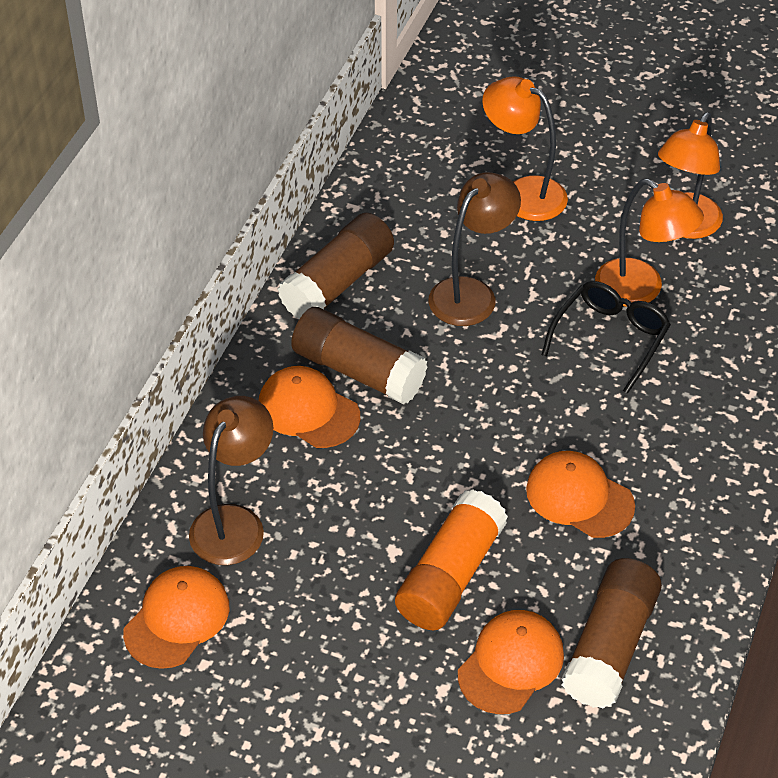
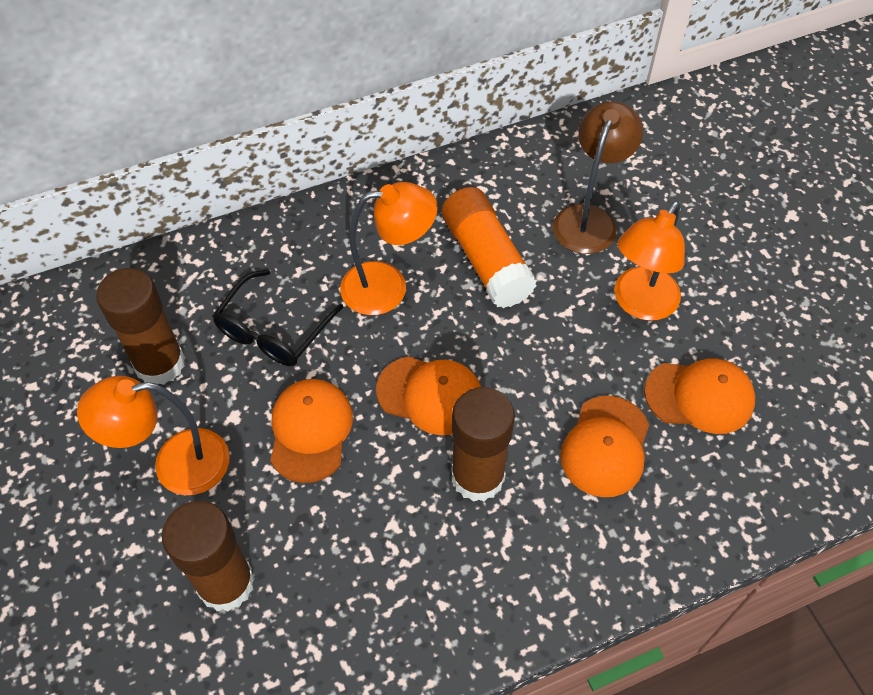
brown lamp: 2 -> 1

